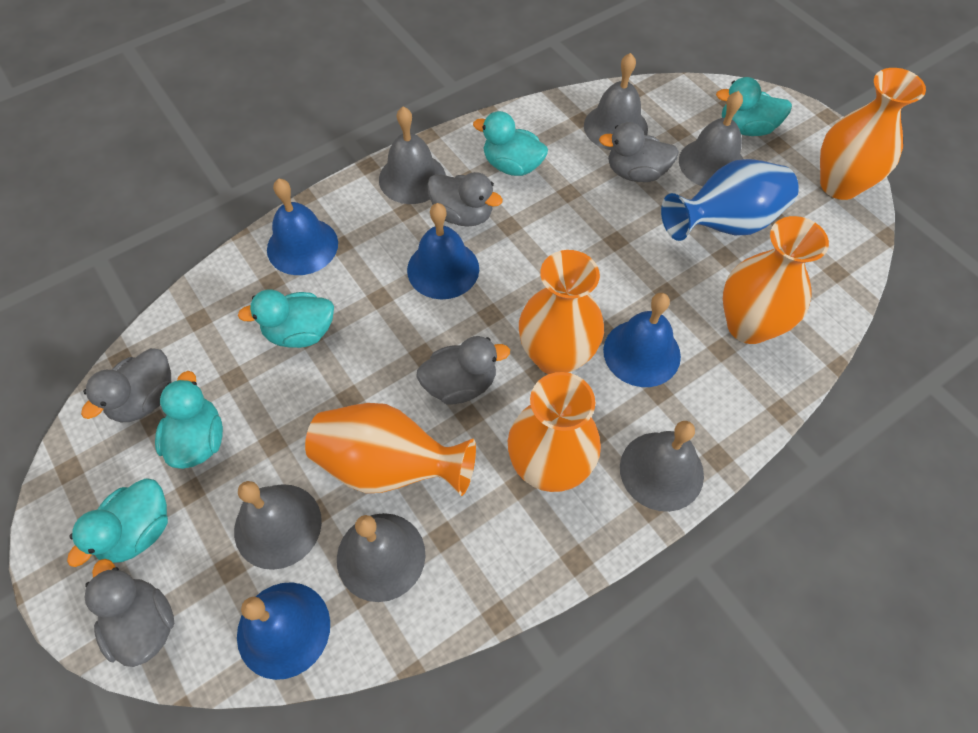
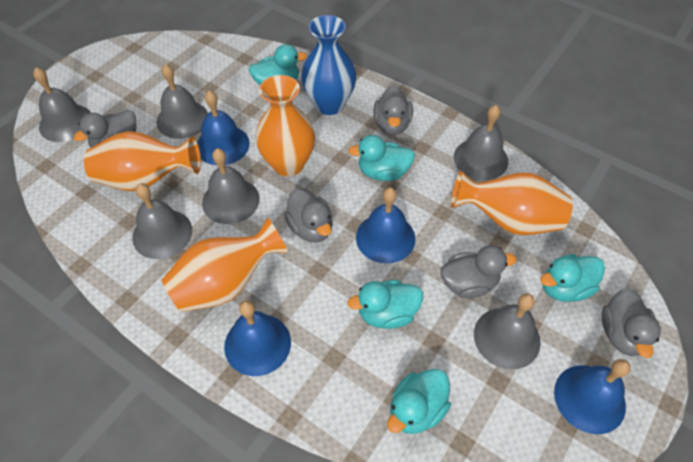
orange vase: 5 -> 4

